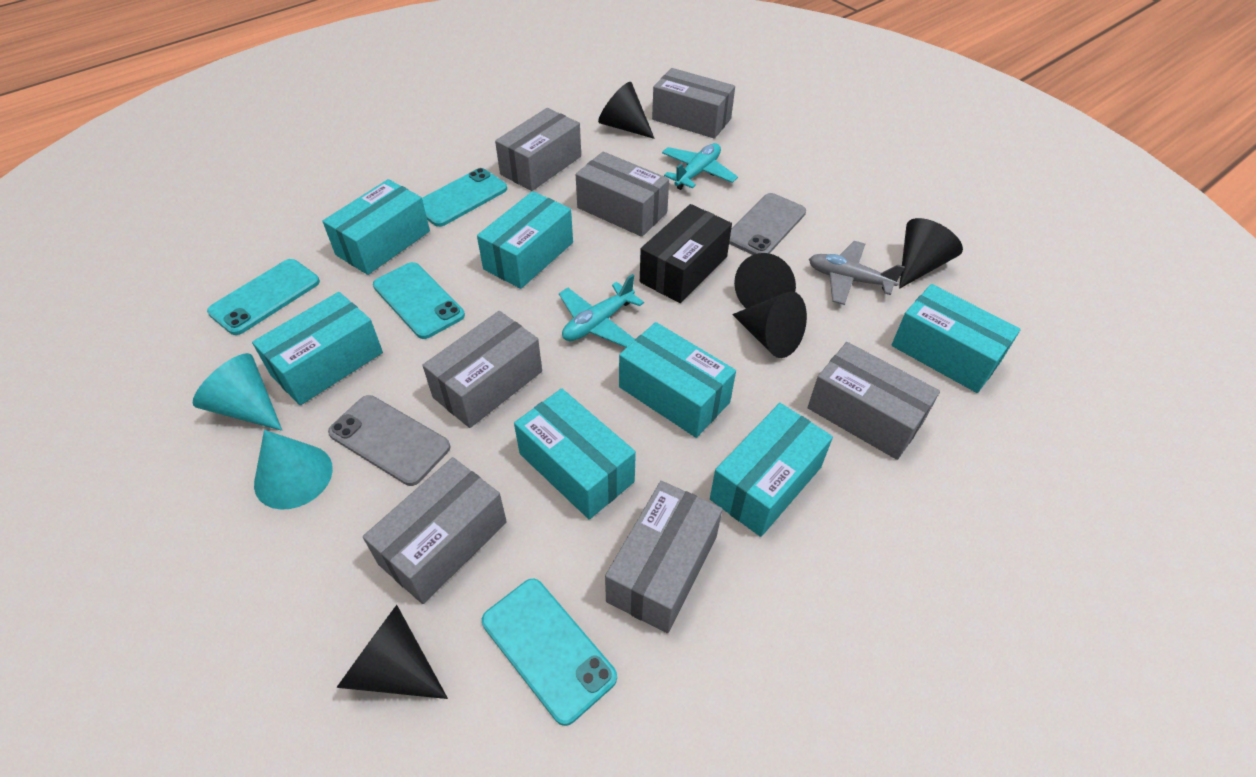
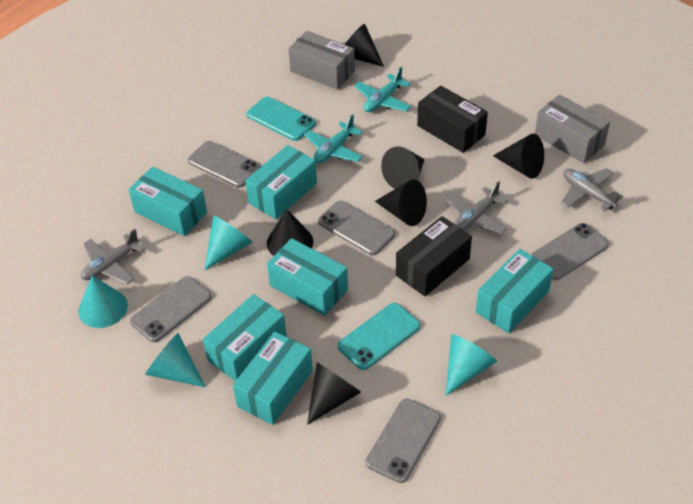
black box: 1 -> 2
black cone: 5 -> 6
grey box: 7 -> 2
grey phone: 2 -> 5
grey plane: 1 -> 3
turquoise box: 7 -> 6
turquoise cone: 2 -> 4
turquoise phone: 4 -> 2

